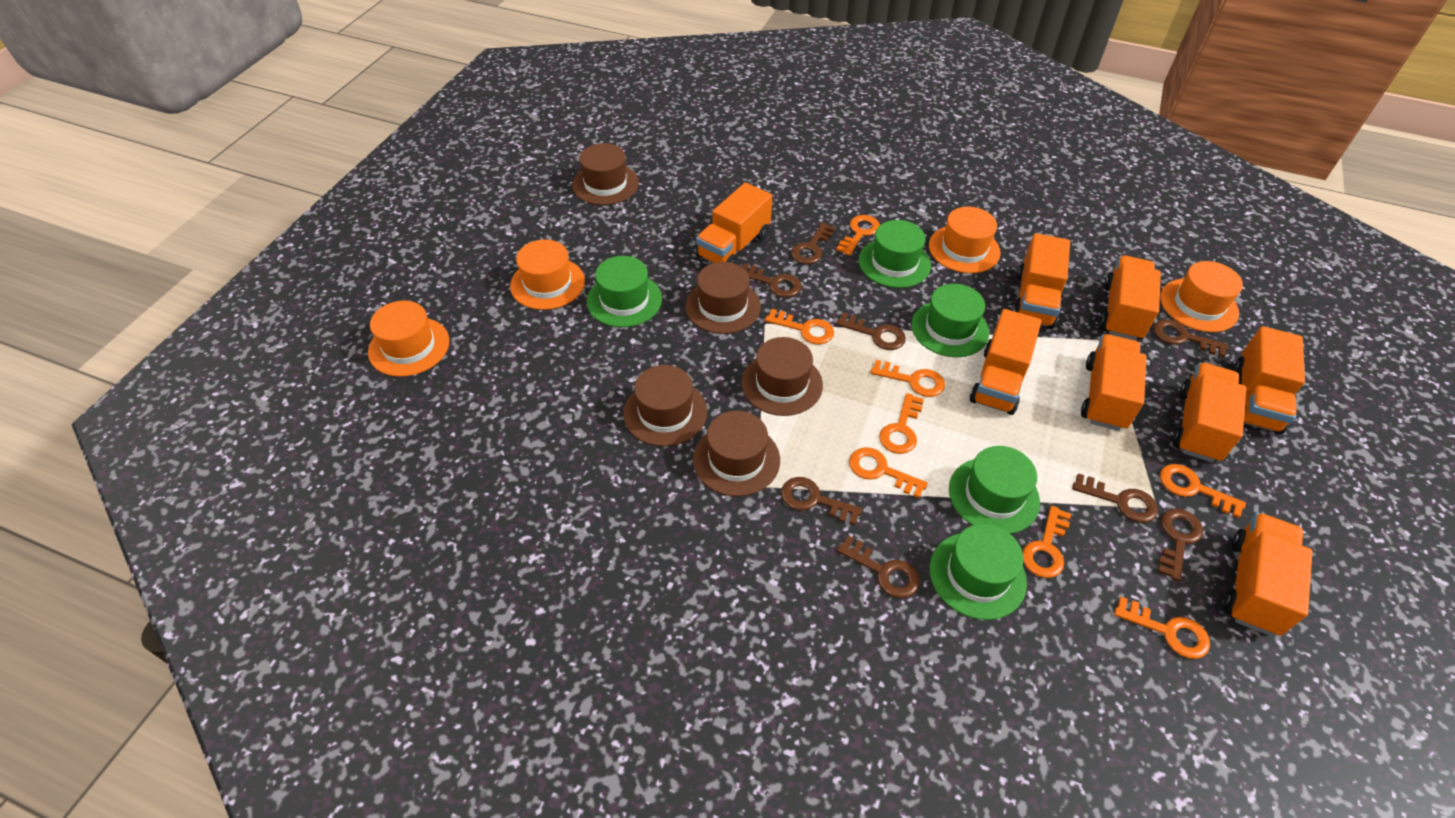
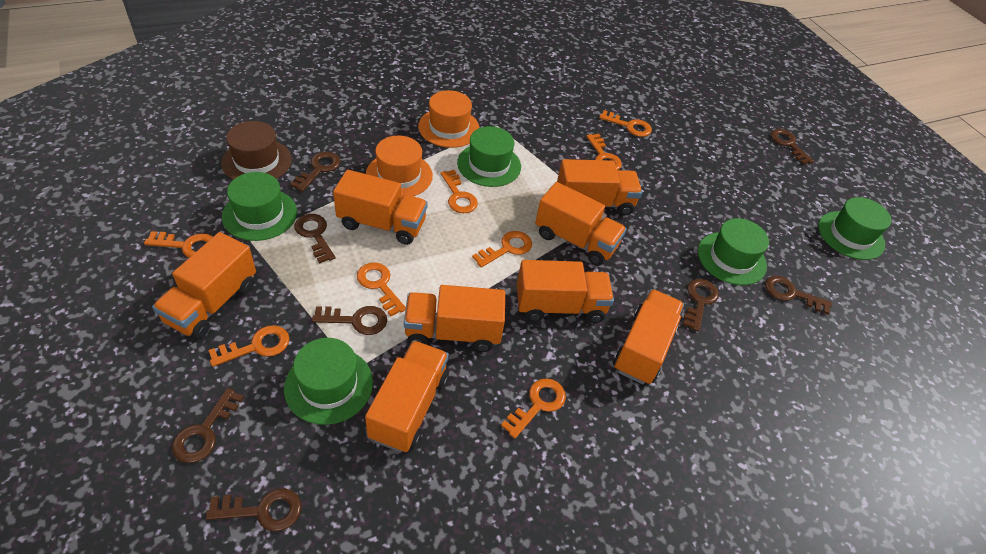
brown hat: 5 -> 1
orange hat: 4 -> 2

